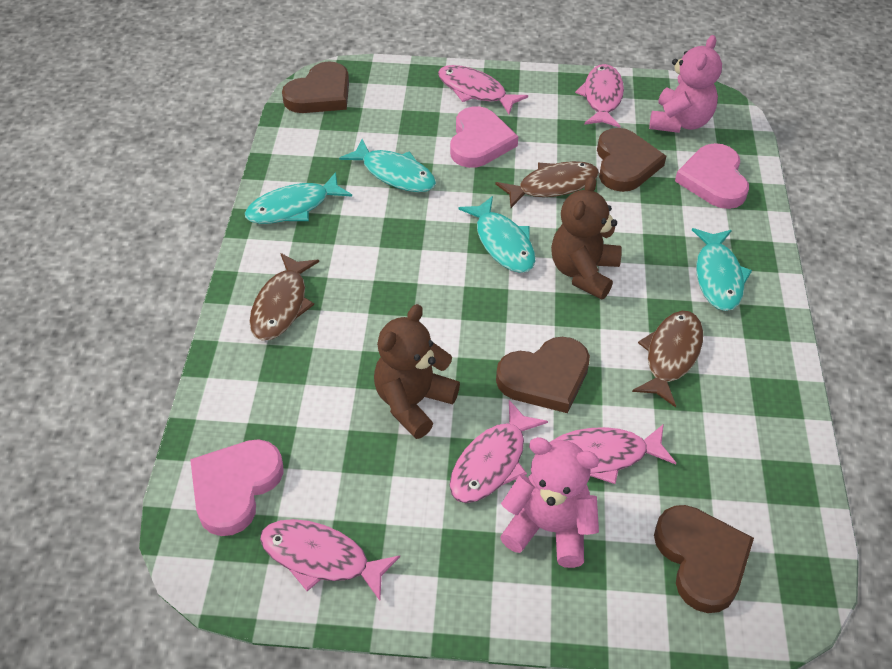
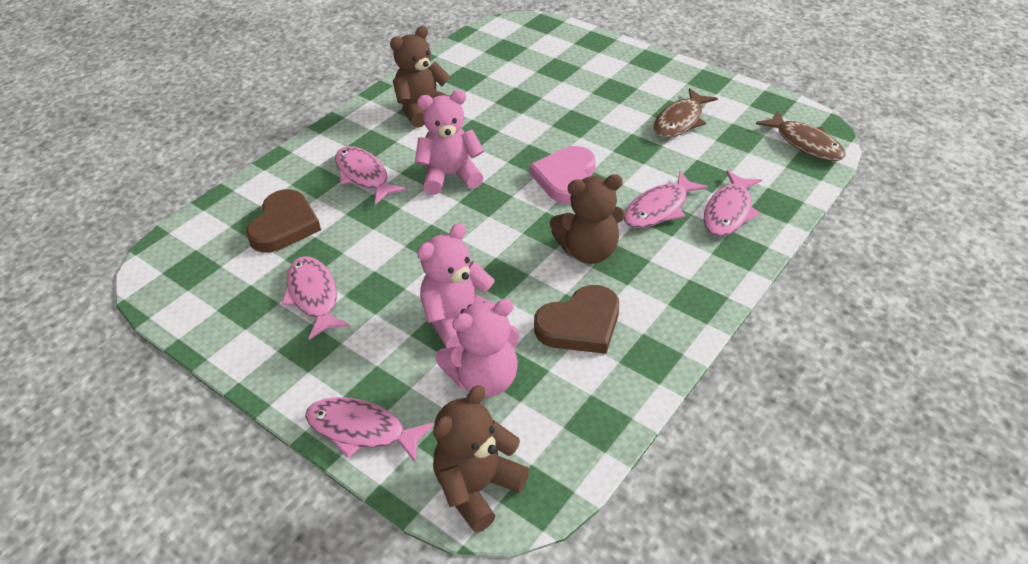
brown fish: 3 -> 2
brown heart: 4 -> 2
brown teddy bear: 2 -> 3
pink heart: 3 -> 1
pink teddy bear: 2 -> 3
turquoise fish: 4 -> 0

